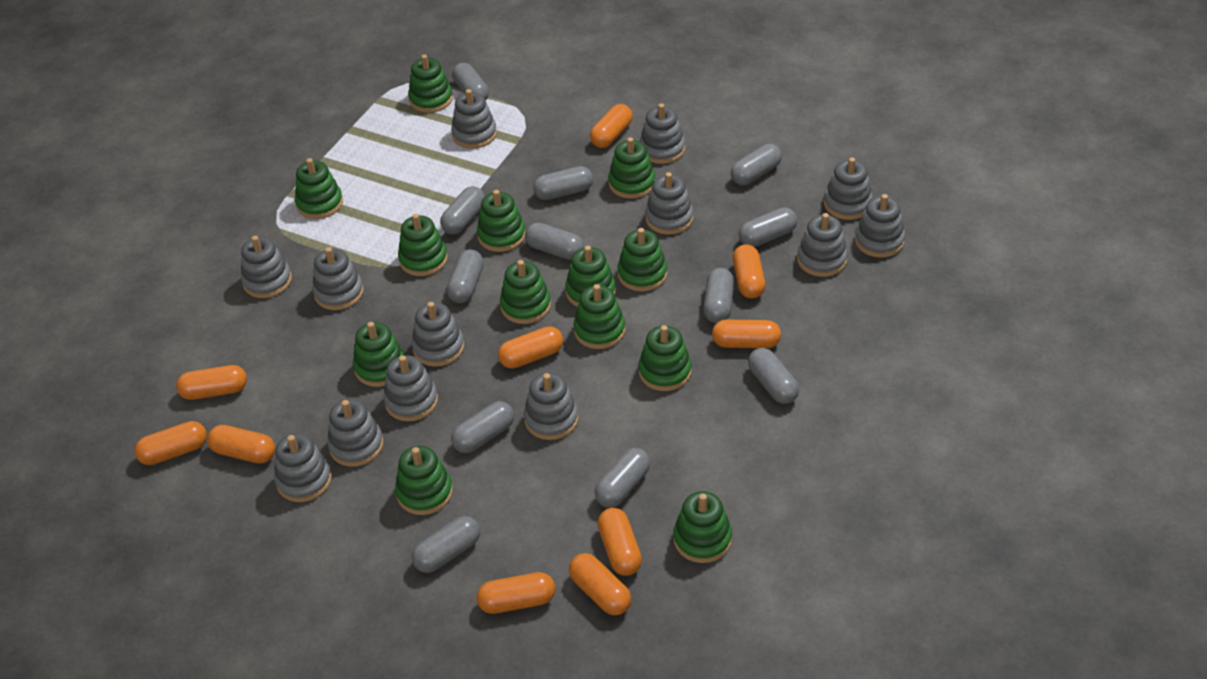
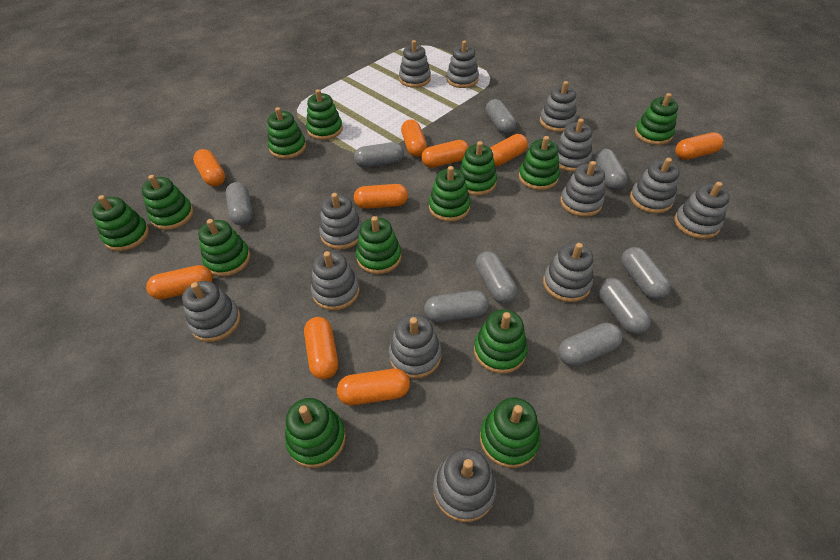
grey capsule: 12 -> 9
orange capsule: 10 -> 9

